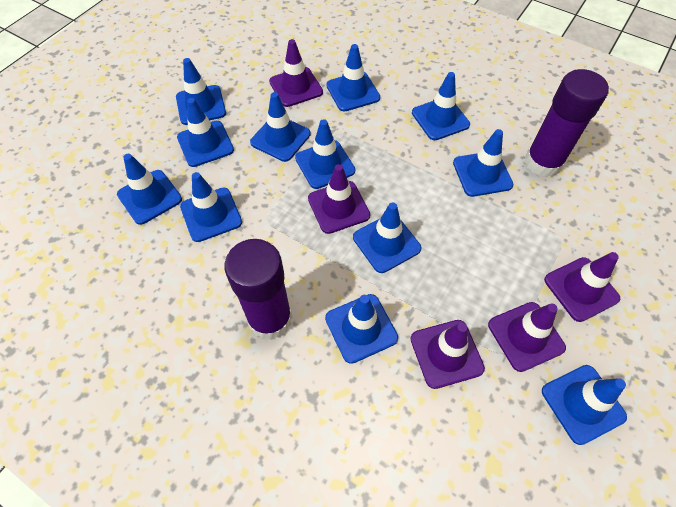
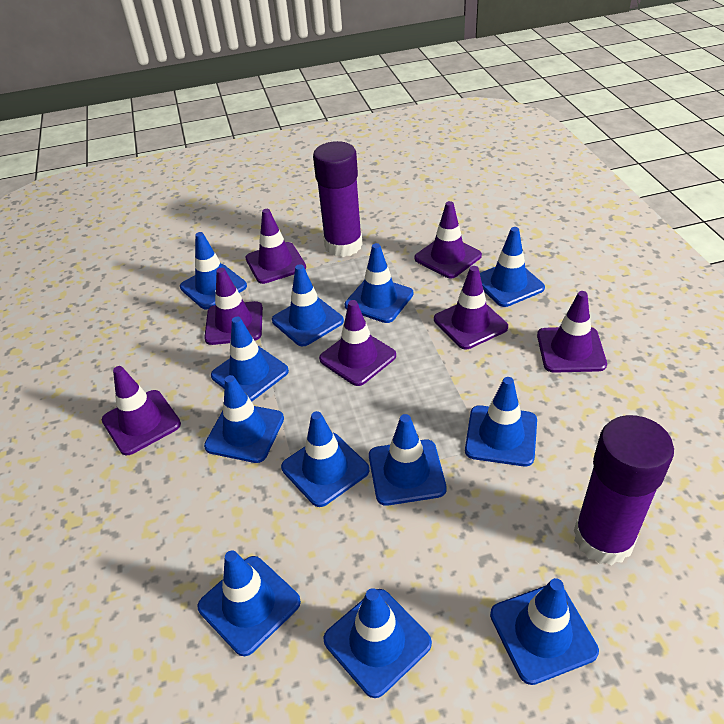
purple traffic cone: 5 -> 7

